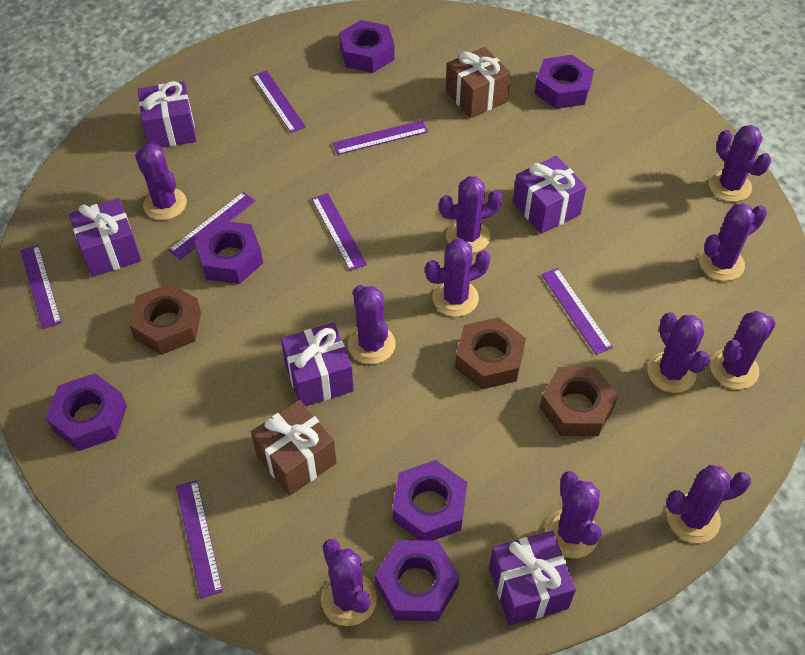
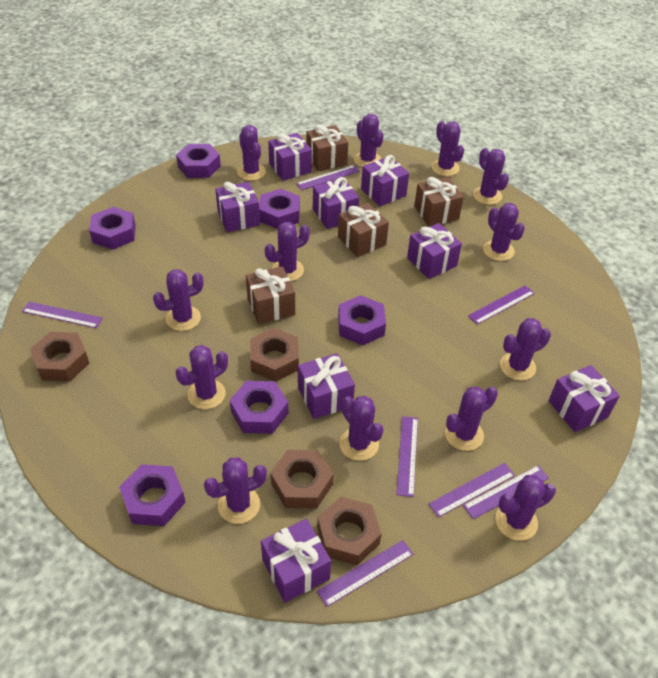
brown gift: 2 -> 4
brown nut: 3 -> 4
purple cactus: 11 -> 13
purple gift: 5 -> 8

